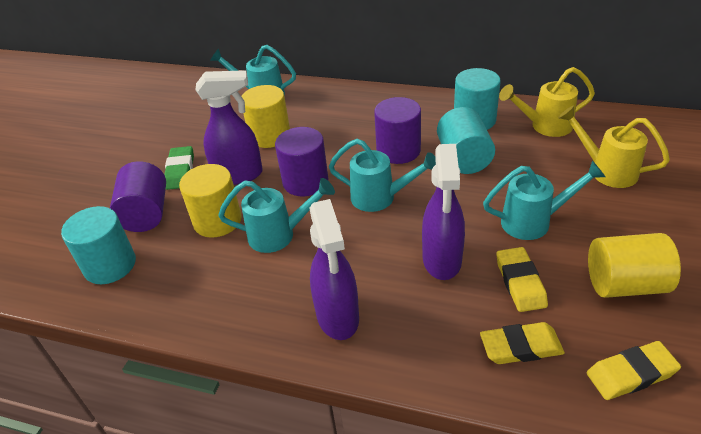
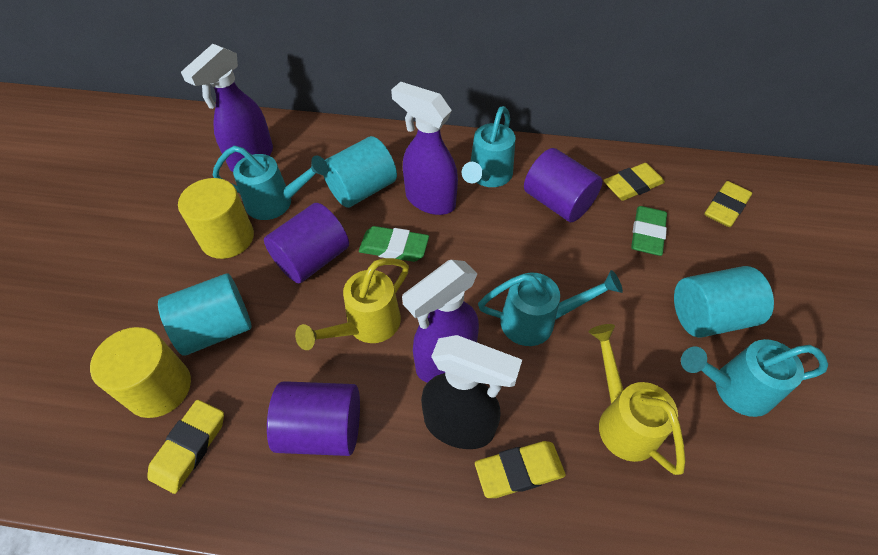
black spray bottle: 0 -> 1
green eraser: 1 -> 2
yellow cylinder: 3 -> 2
yellow eraser: 3 -> 4

